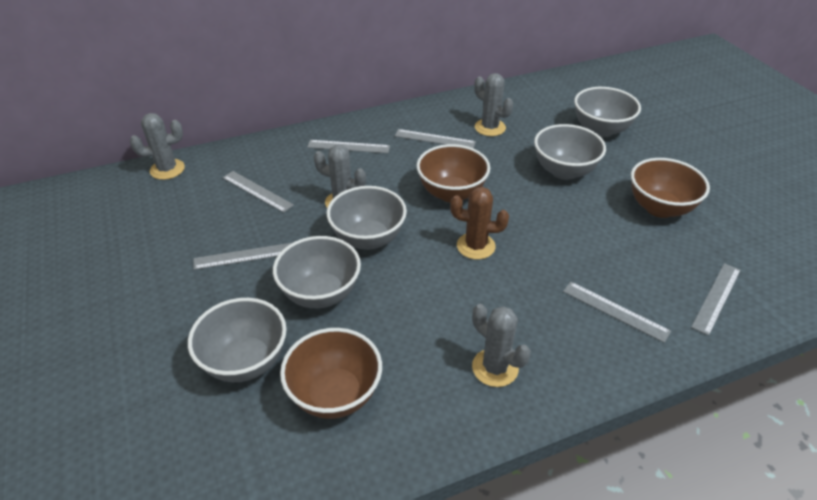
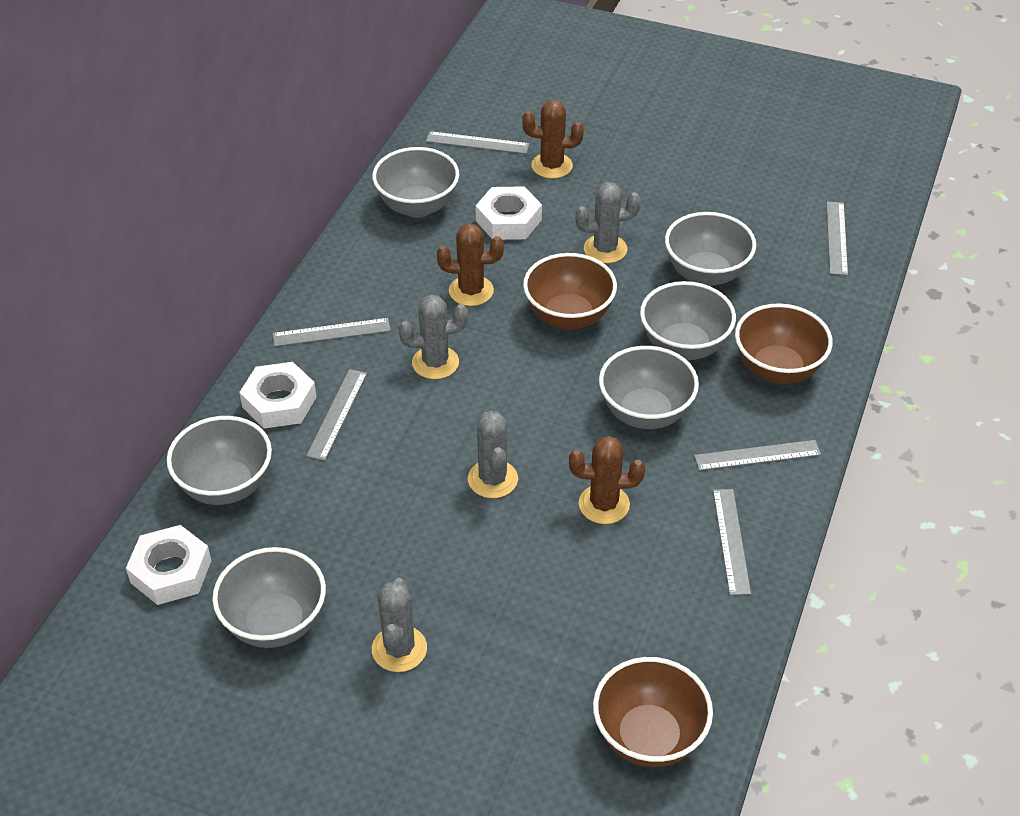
brown cactus: 1 -> 3
grey bowl: 5 -> 6
white nut: 0 -> 3

